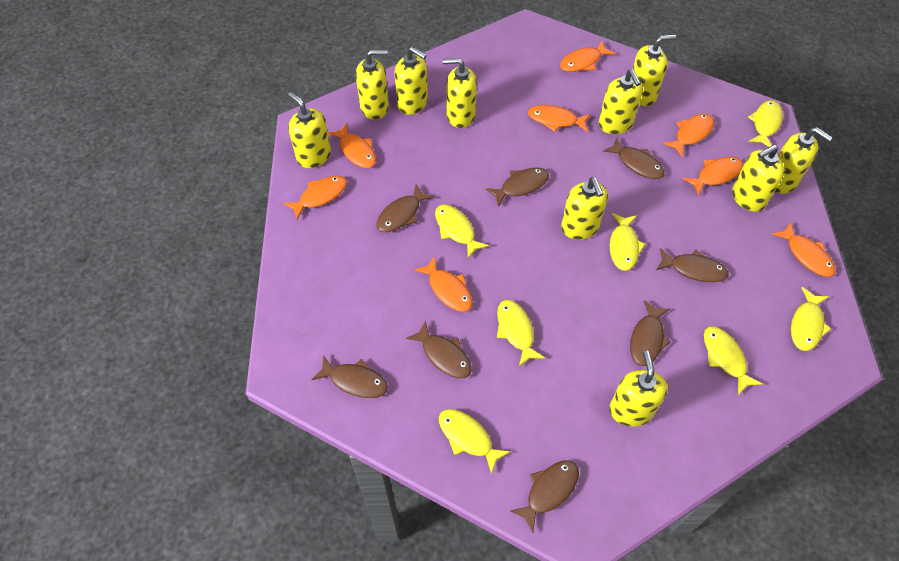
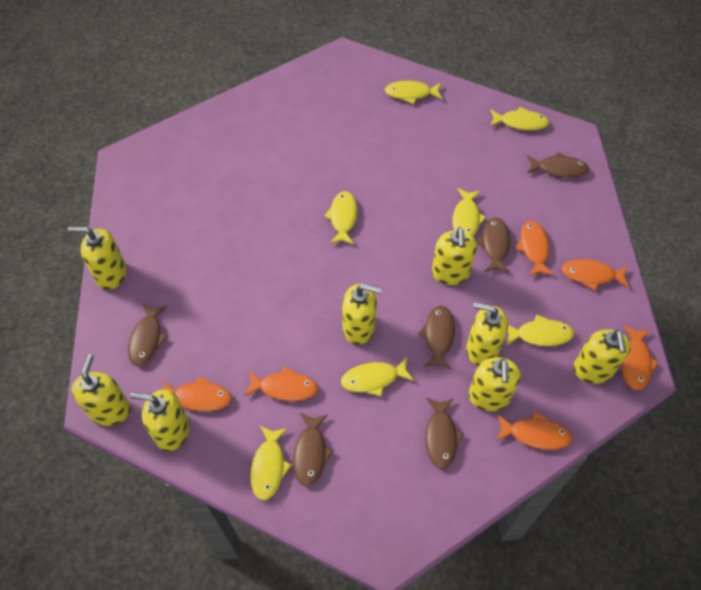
brown fish: 8 -> 6
orange fish: 8 -> 6
yellow soap dispenser: 10 -> 8

